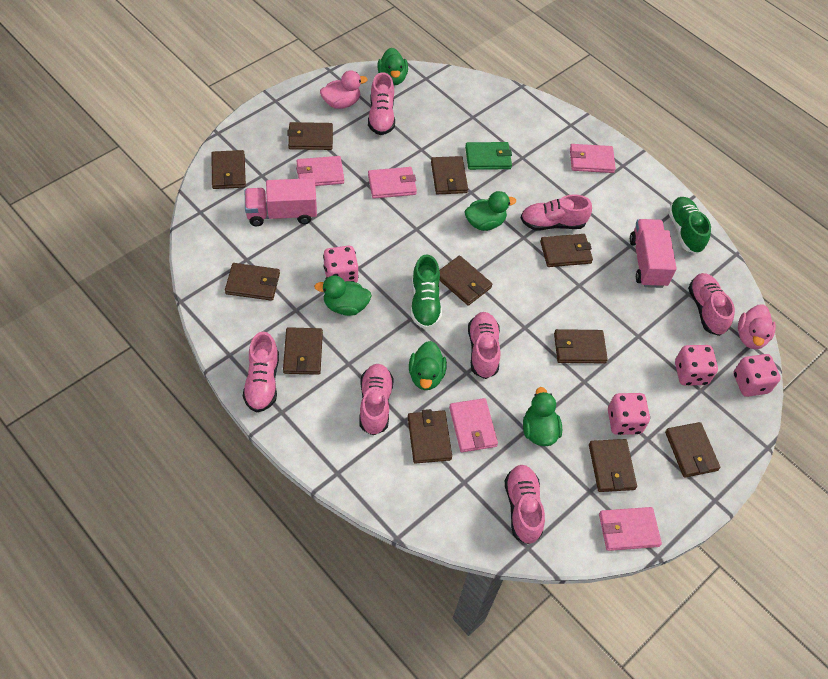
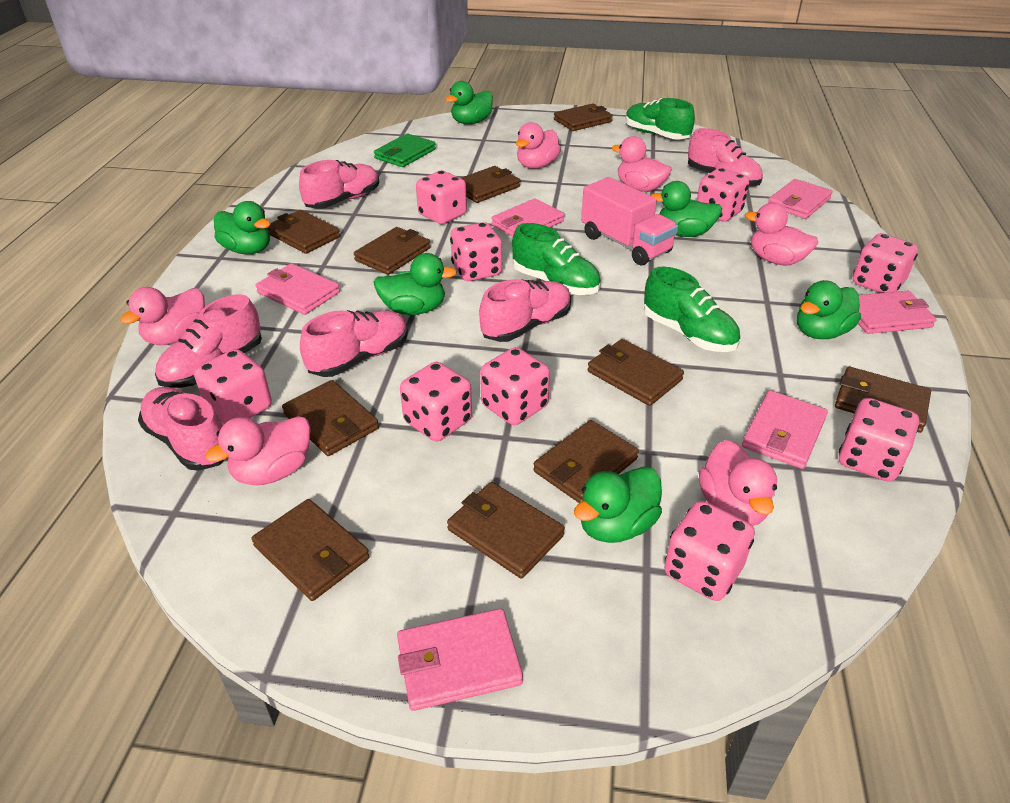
brown wallet: 11 -> 10
green duck: 5 -> 6
green shoe: 2 -> 3
pink dice: 4 -> 9
pink duck: 2 -> 6
pink shoe: 7 -> 6
pink truck: 2 -> 1
pink wallet: 5 -> 6

